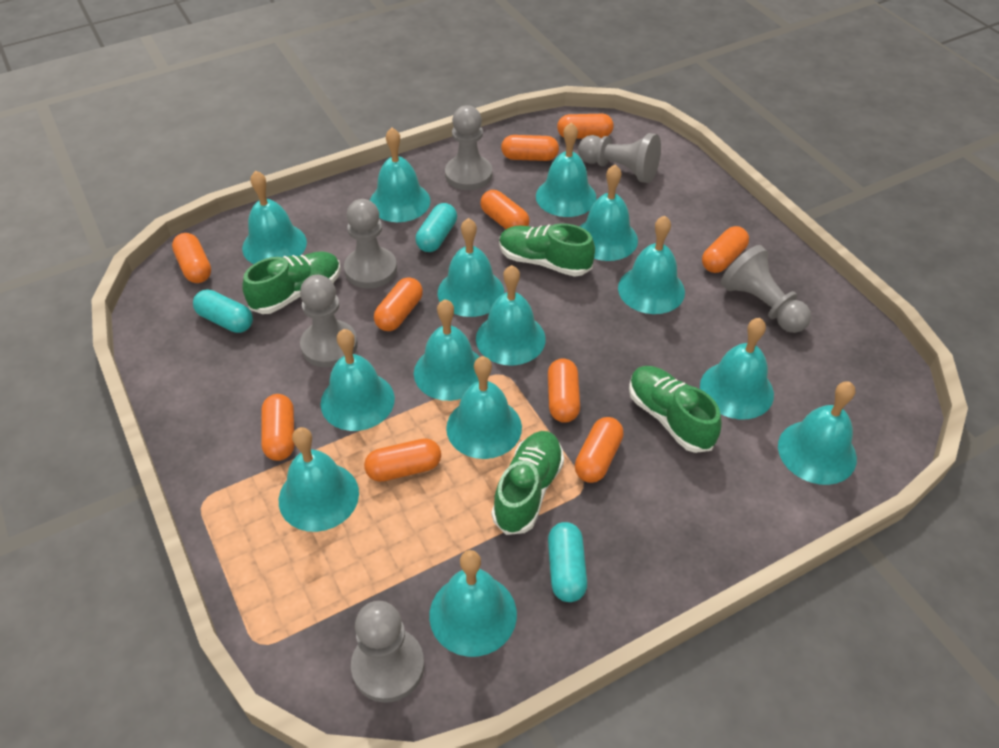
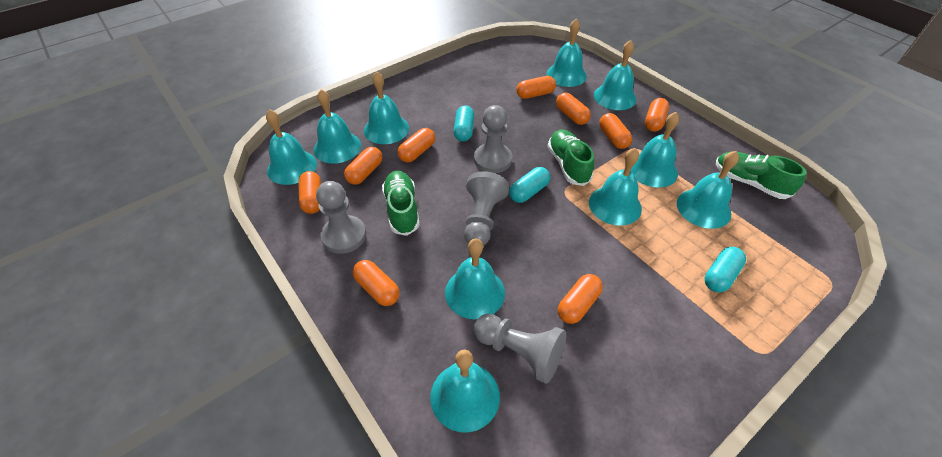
green shoe: 4 -> 3
grey pawn: 6 -> 4
orange capsule: 10 -> 9
turquoise bell: 14 -> 10

